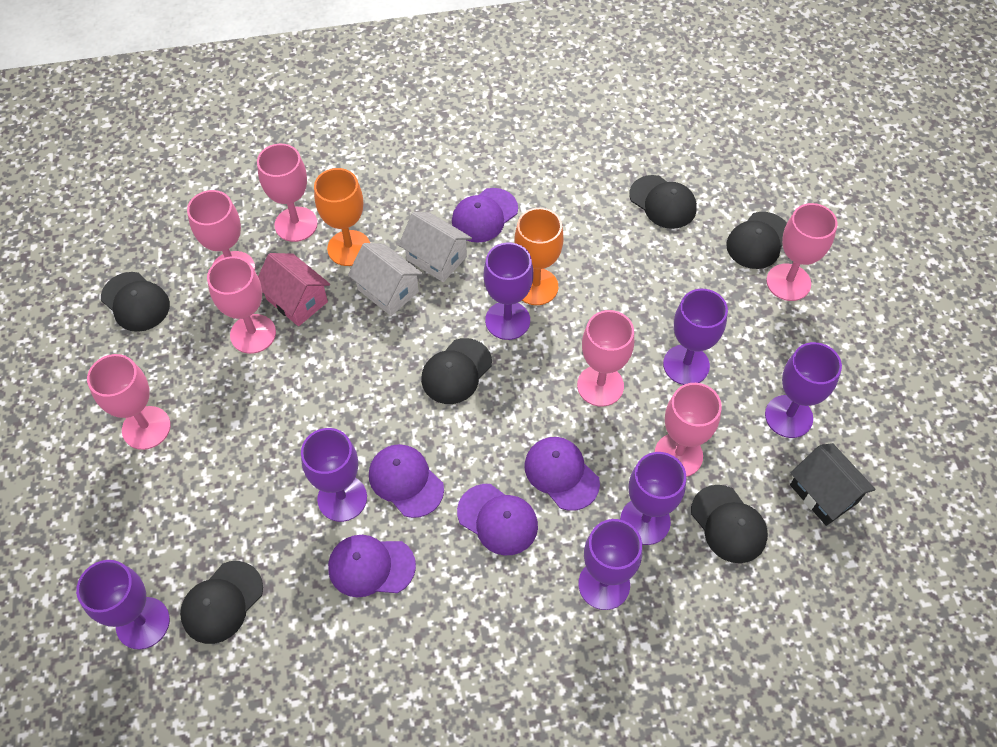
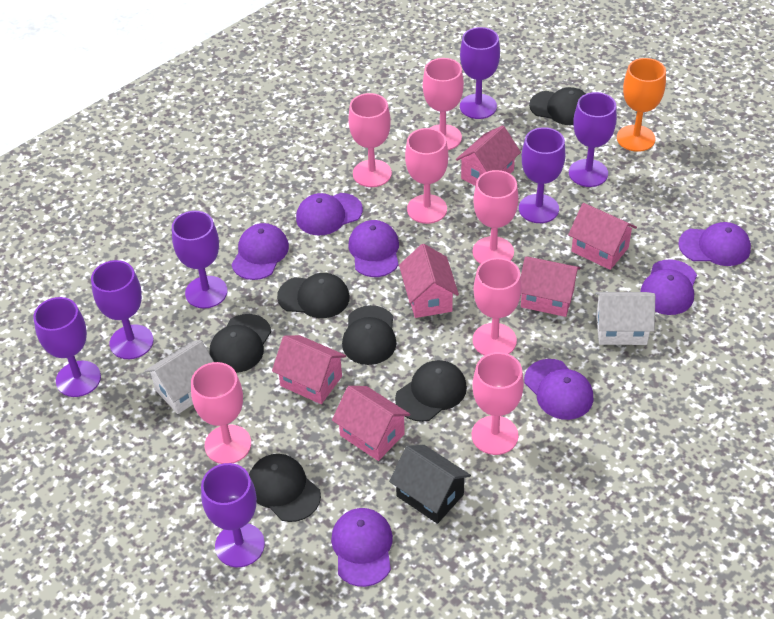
orange goblet: 2 -> 1
pink house: 1 -> 6
purple cap: 5 -> 7

